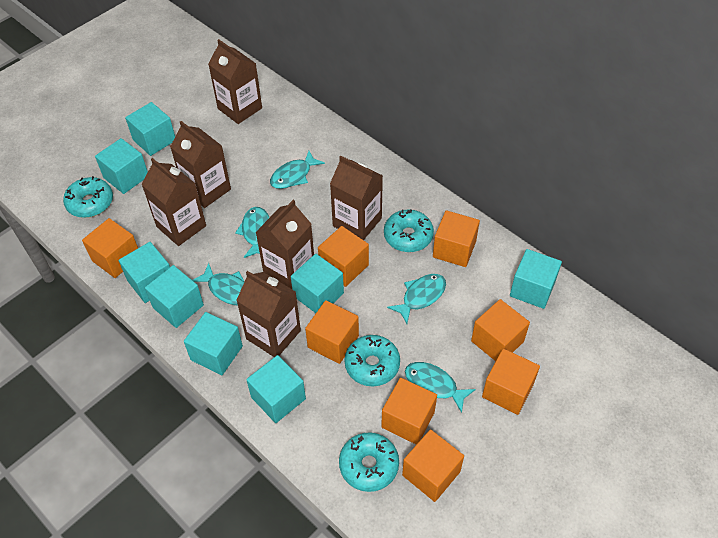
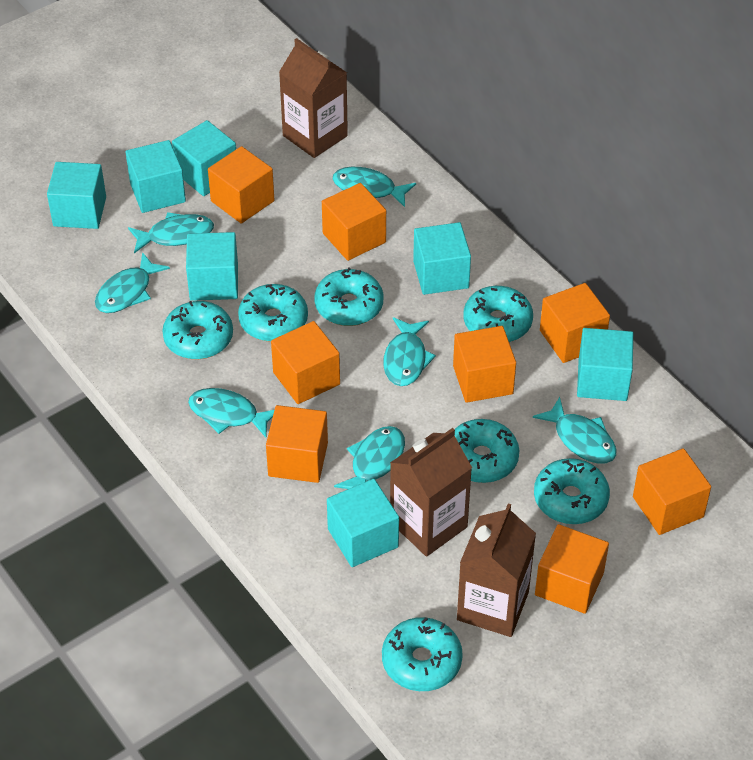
brown carton: 6 -> 3
turquoise cube: 8 -> 7
turquoise donut: 4 -> 7
turquoise fish: 5 -> 7

